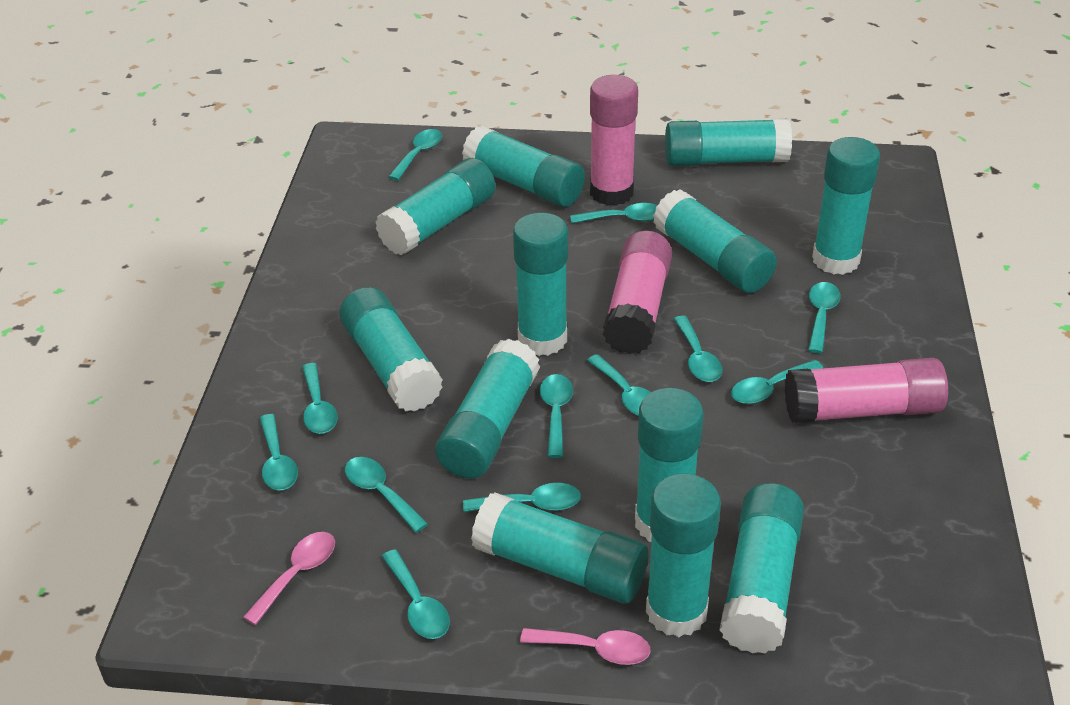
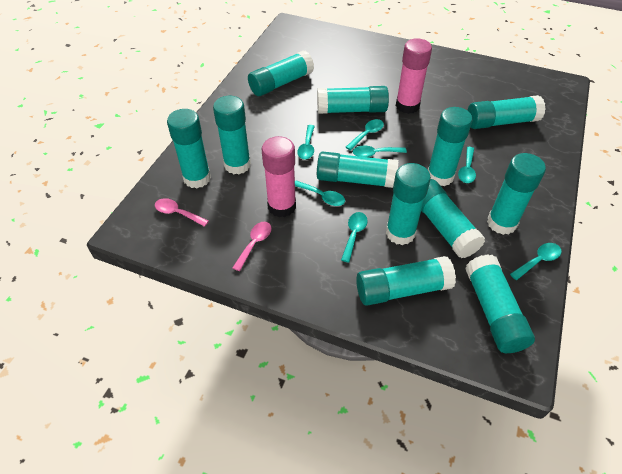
pink glue stick: 3 -> 2
turquoise spoon: 12 -> 7

